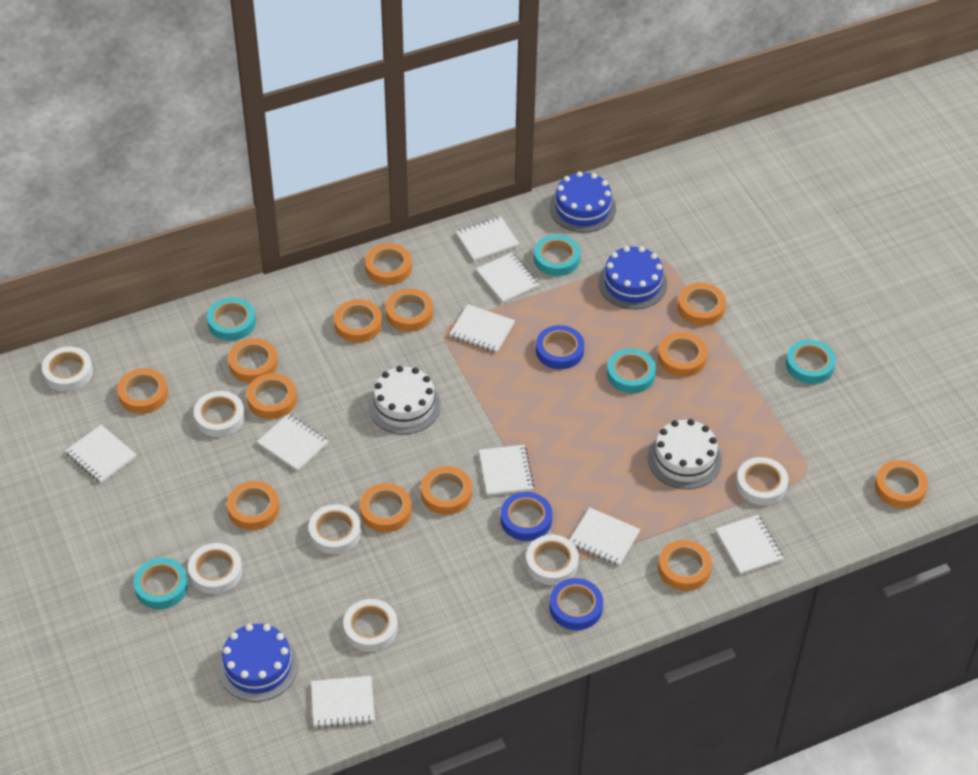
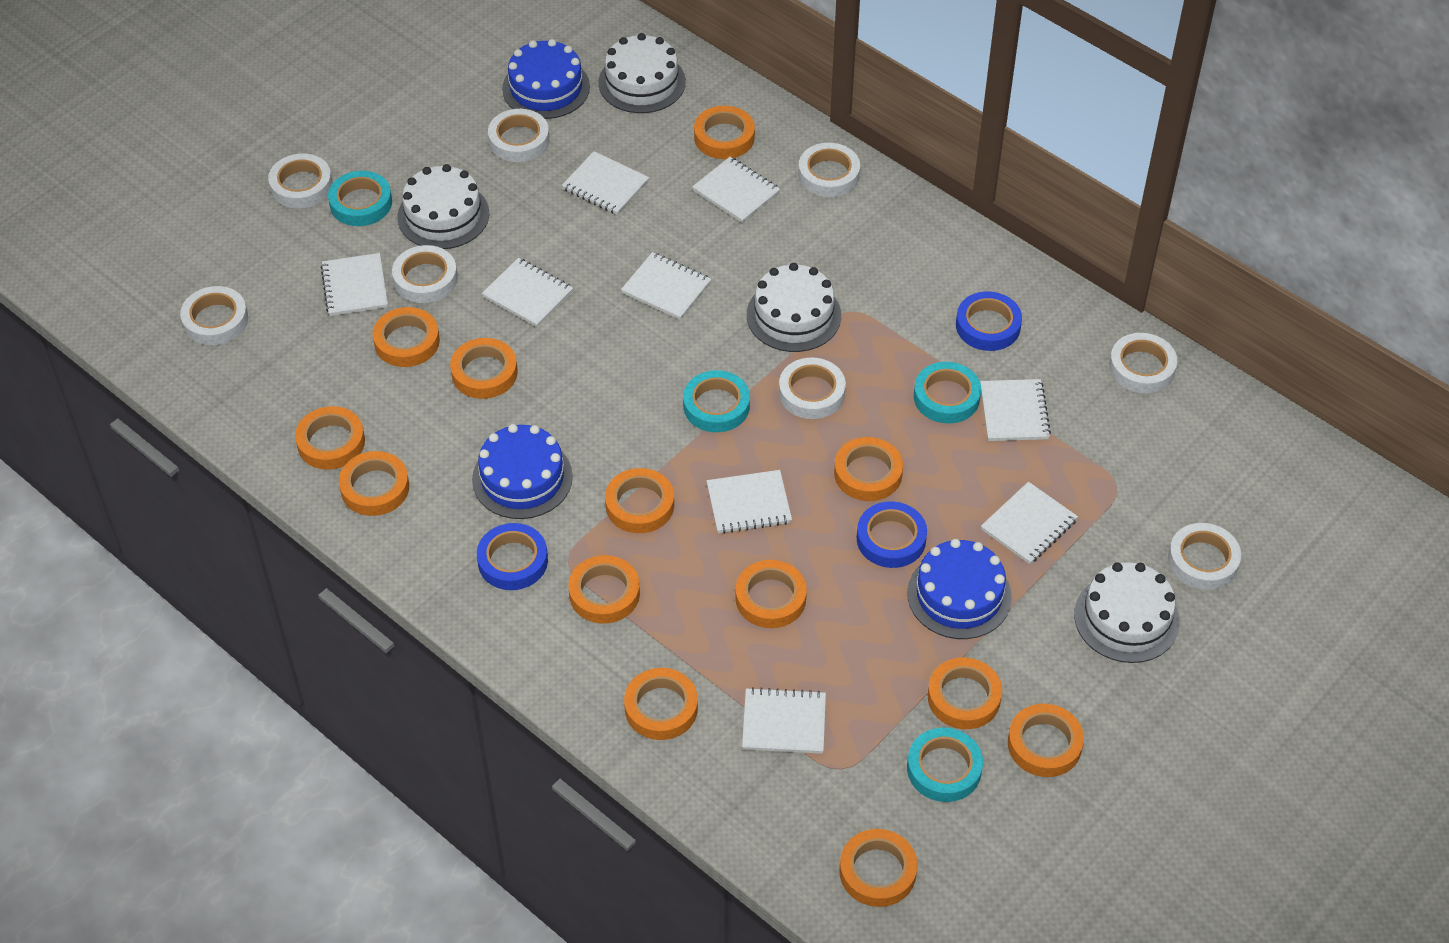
turquoise tape: 5 -> 4
white cake: 2 -> 4
white tape: 7 -> 8

